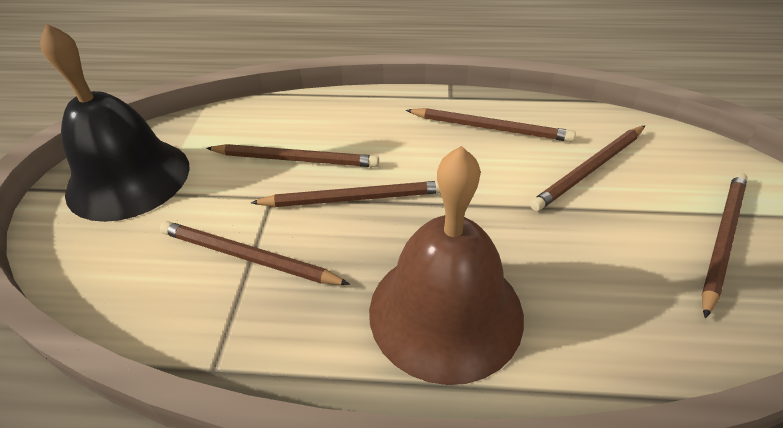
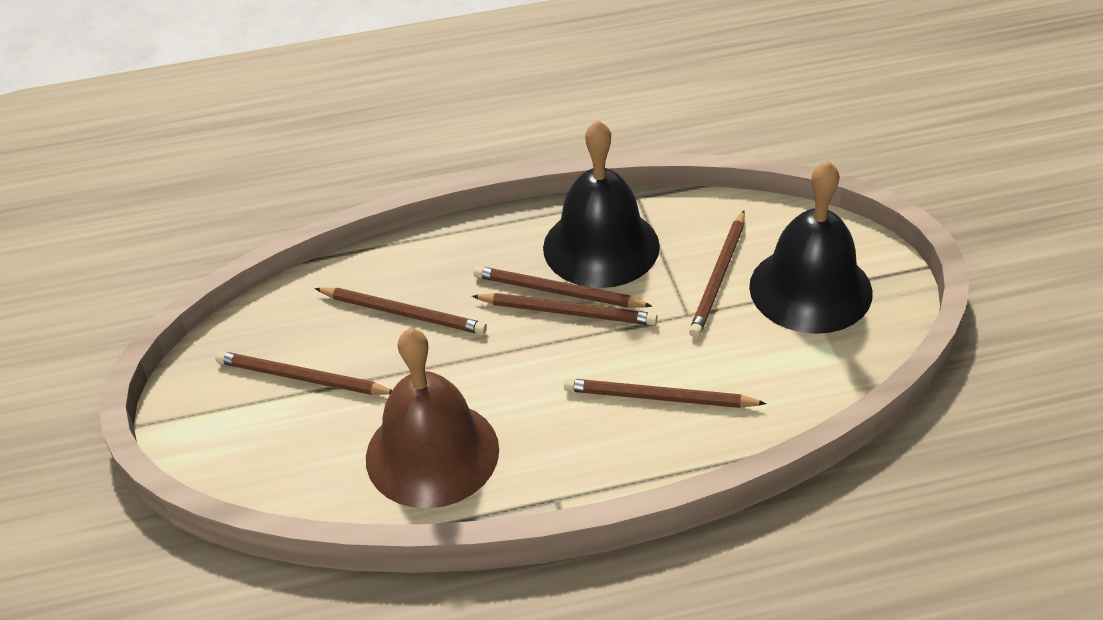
black bell: 1 -> 2

